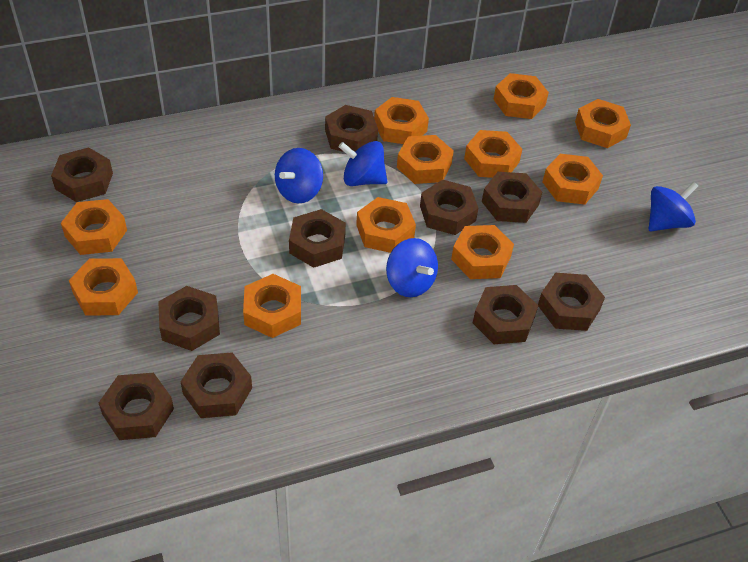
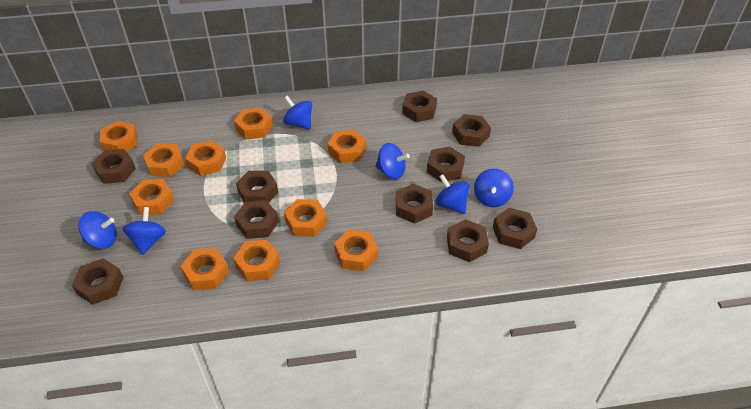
blue spinning top: 4 -> 6
orange nut: 11 -> 10

